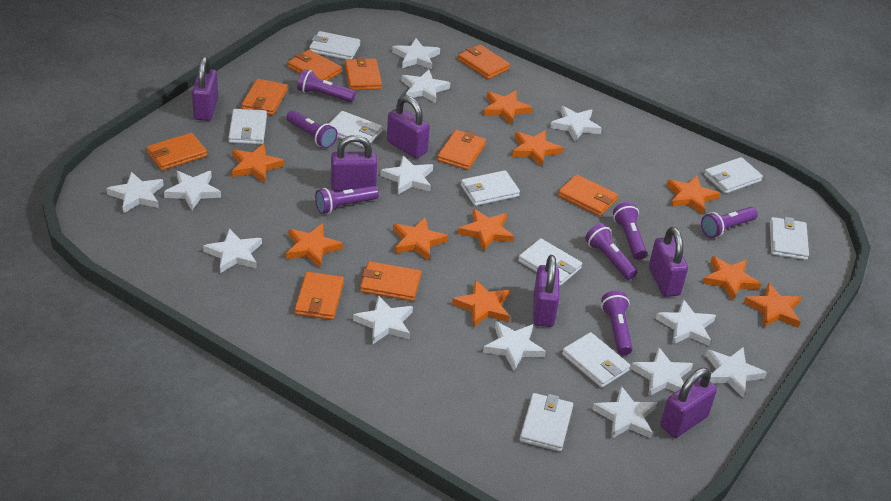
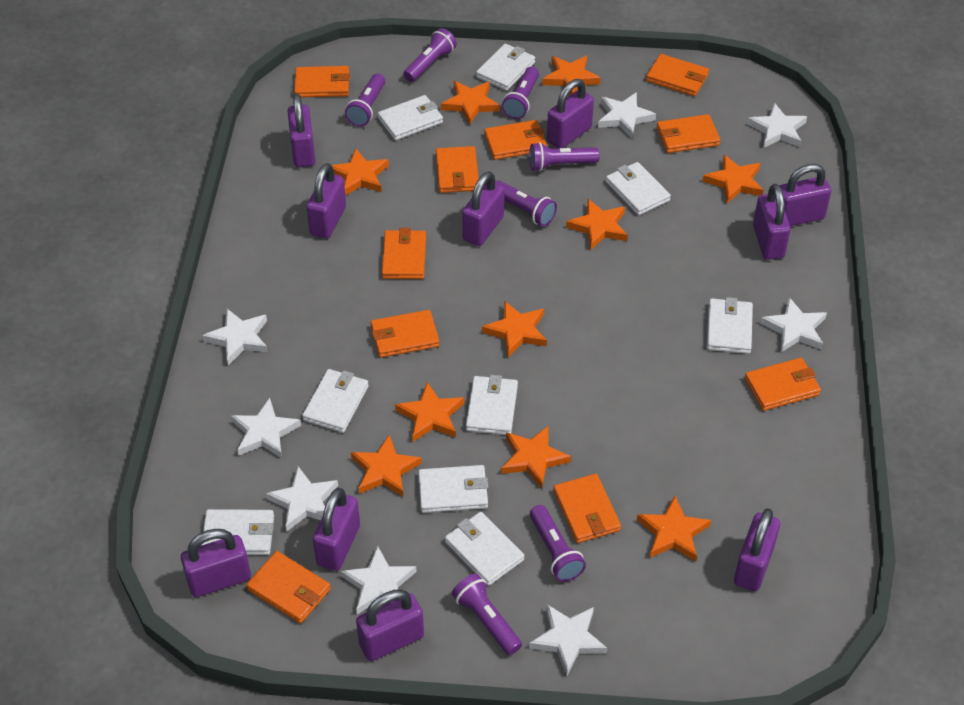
orange wallet: 9 -> 10
purple padlock: 6 -> 10
white star: 13 -> 8

